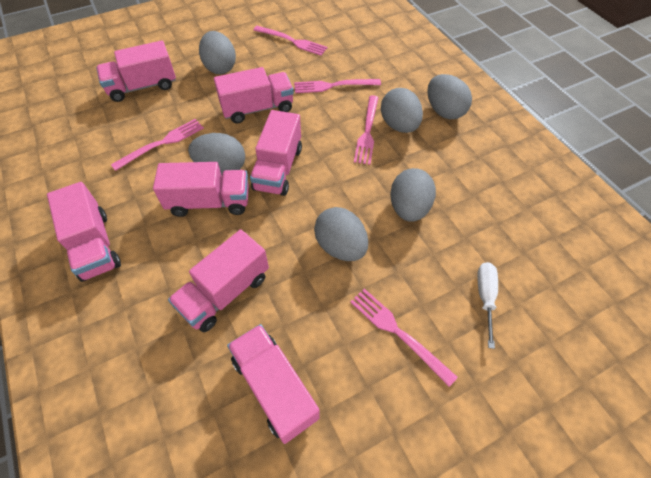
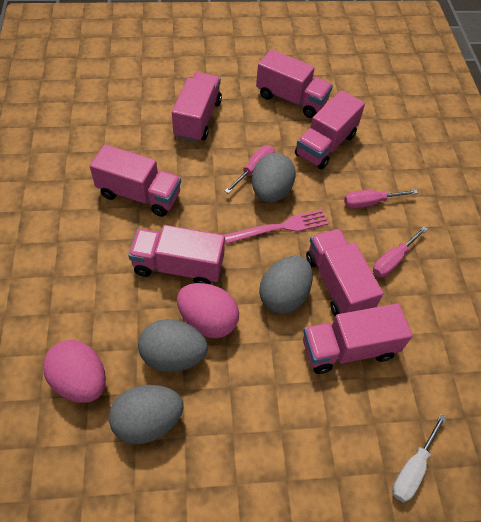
grey egg: 6 -> 4
pink egg: 0 -> 2
pink fork: 5 -> 1
pink screwdriver: 0 -> 3

